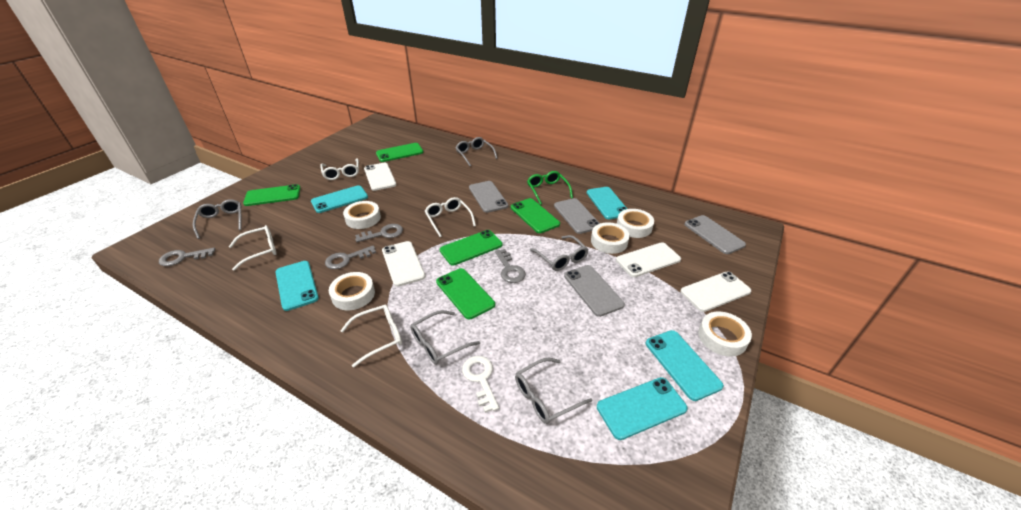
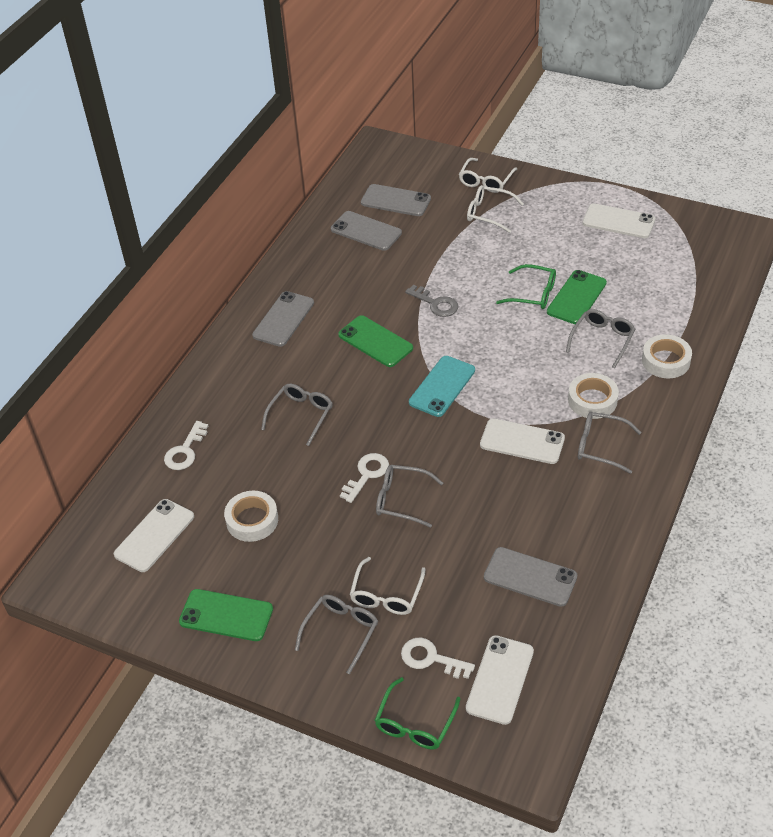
green glasses: 1 -> 2
green phone: 5 -> 3
grey key: 4 -> 1
turquoise phone: 5 -> 1
white glasses: 4 -> 3
white key: 1 -> 3
white tape: 5 -> 3

